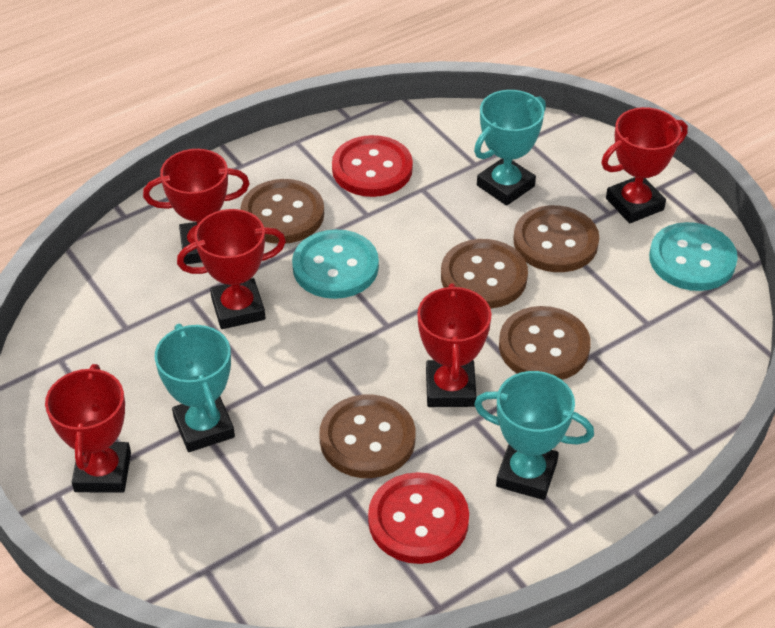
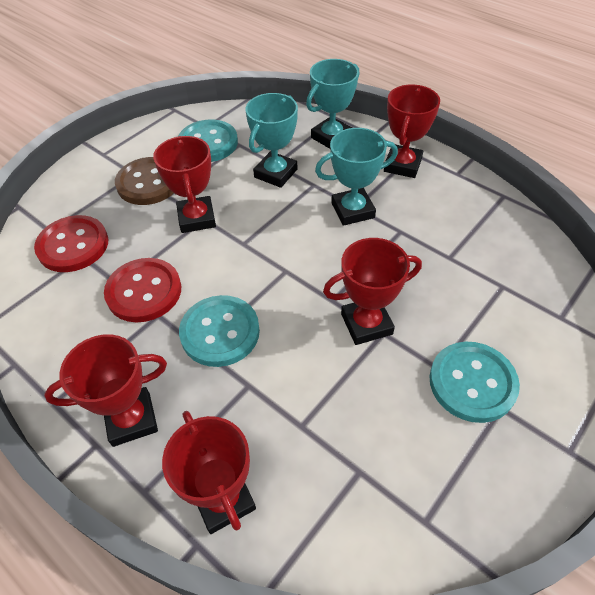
brown button: 5 -> 1
turquoise button: 2 -> 3

